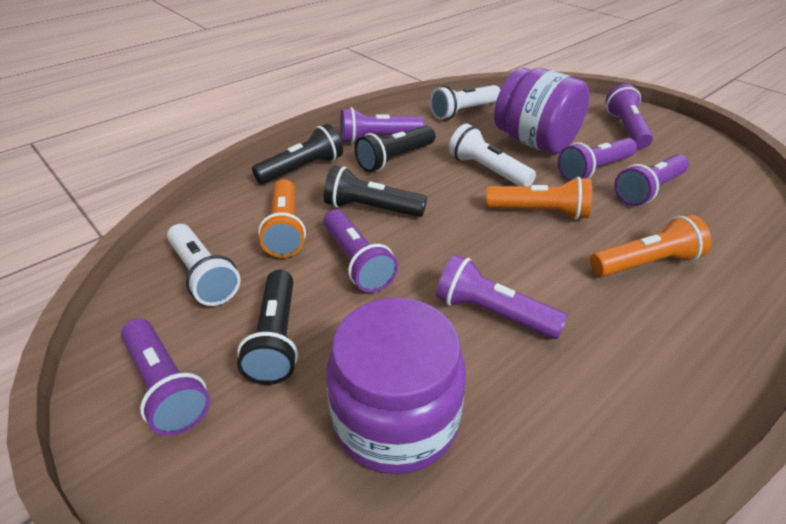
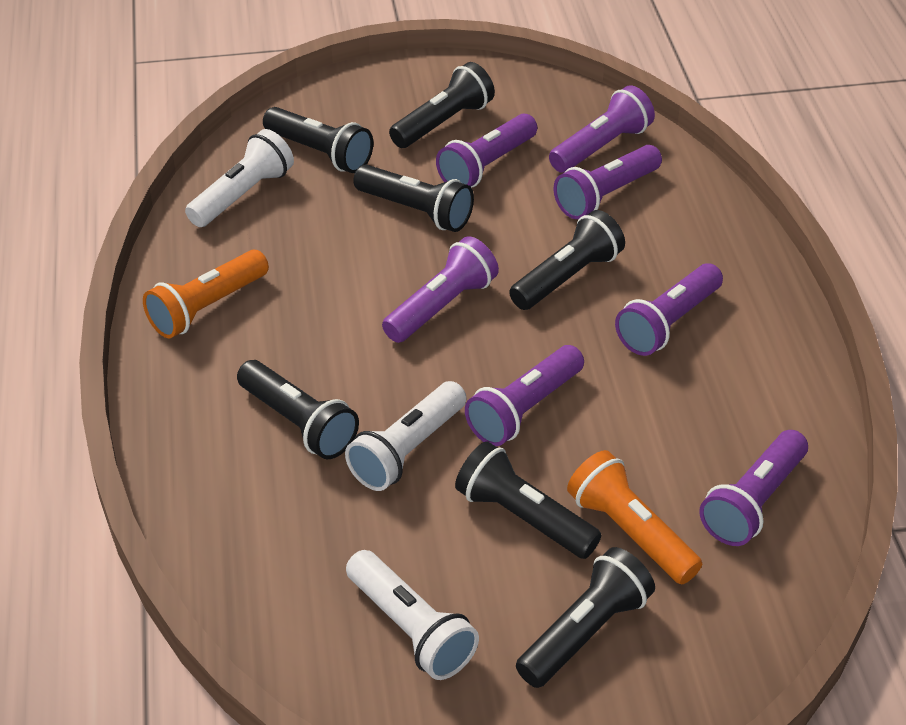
black flashlight: 4 -> 7
orange flashlight: 3 -> 2
purple jar: 2 -> 0

